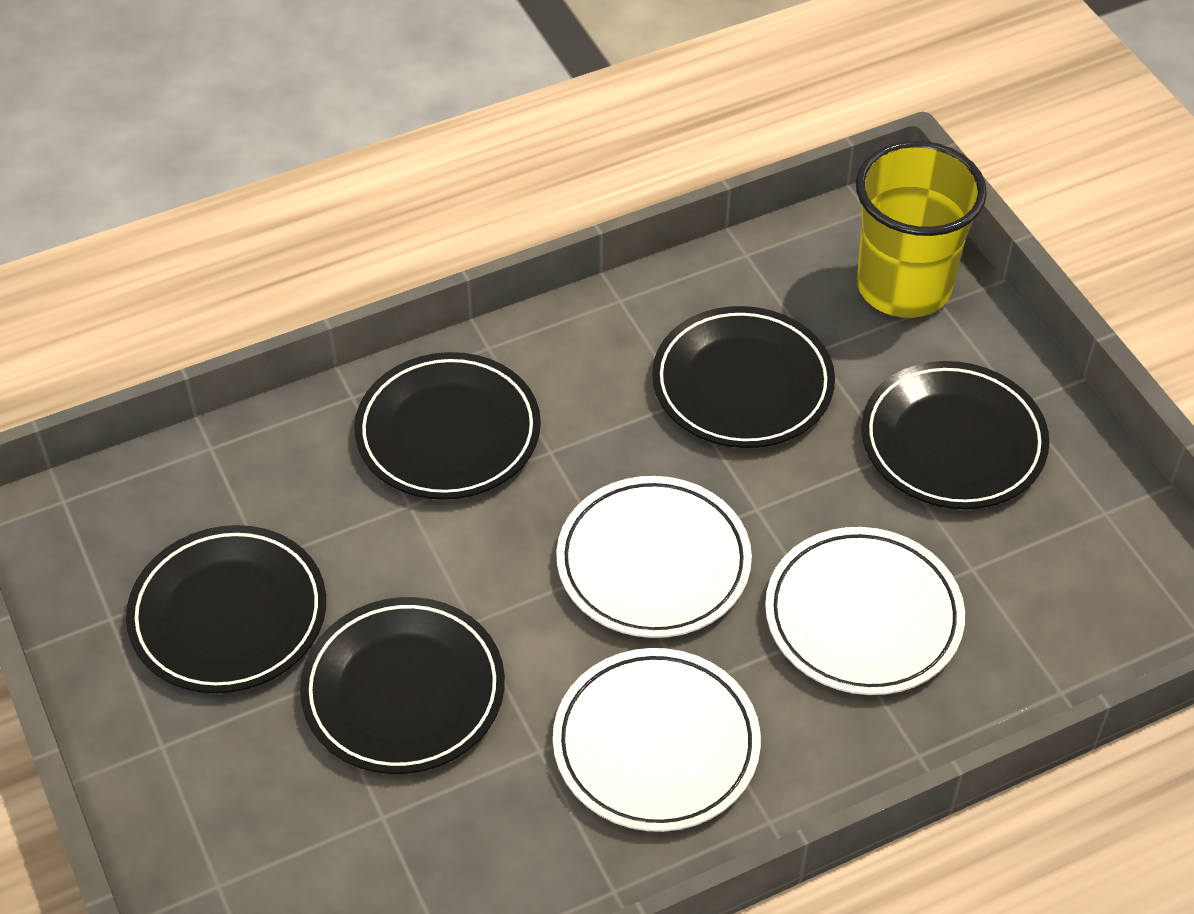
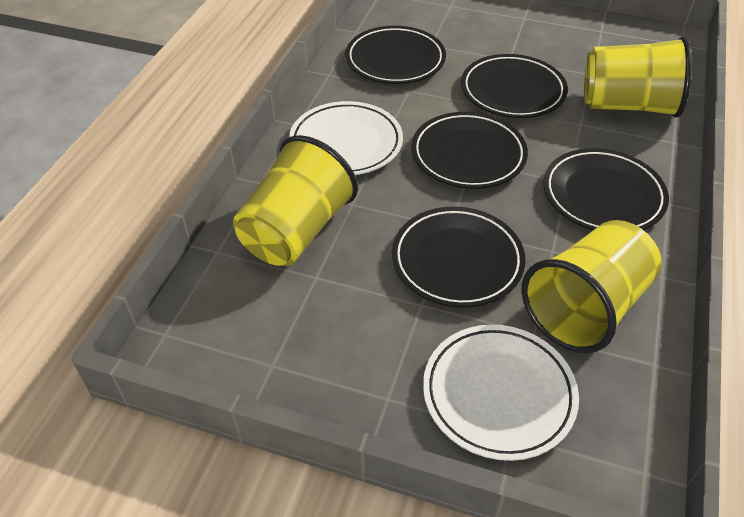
white plate: 3 -> 2
yellow cup: 1 -> 3

